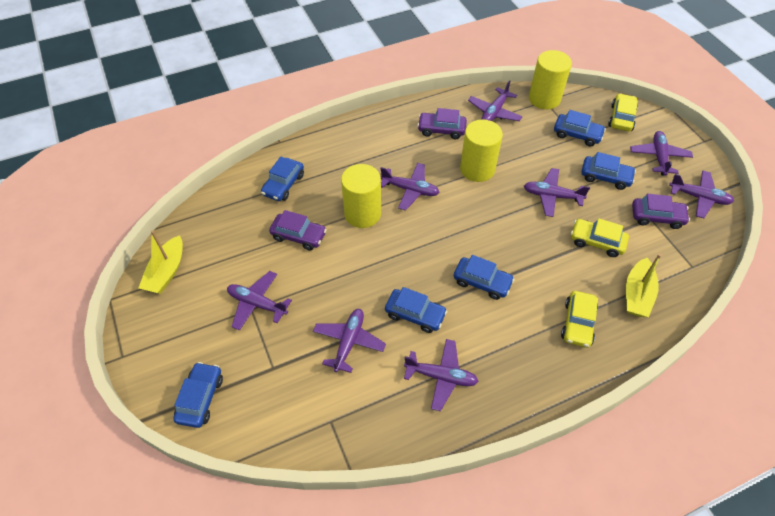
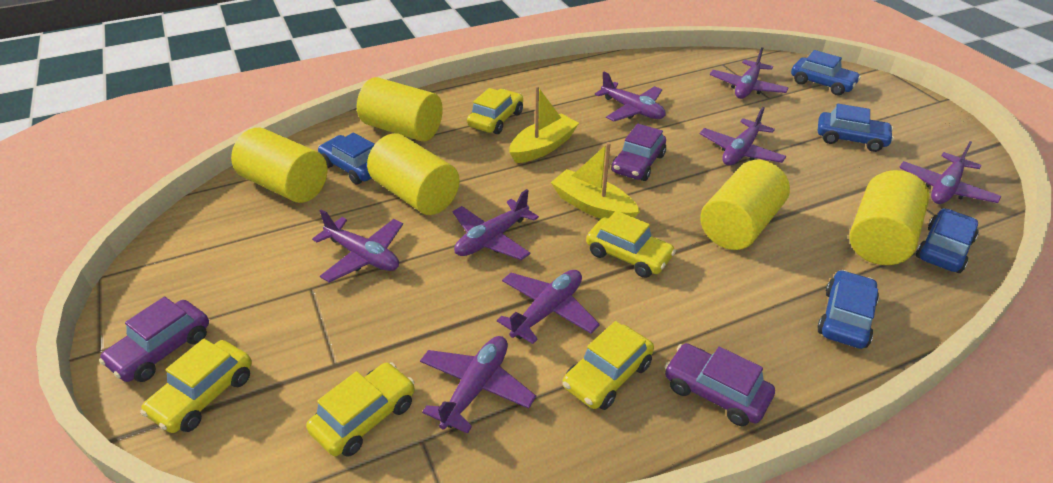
blue car: 6 -> 5
yellow car: 3 -> 5
yellow cylinder: 3 -> 5

